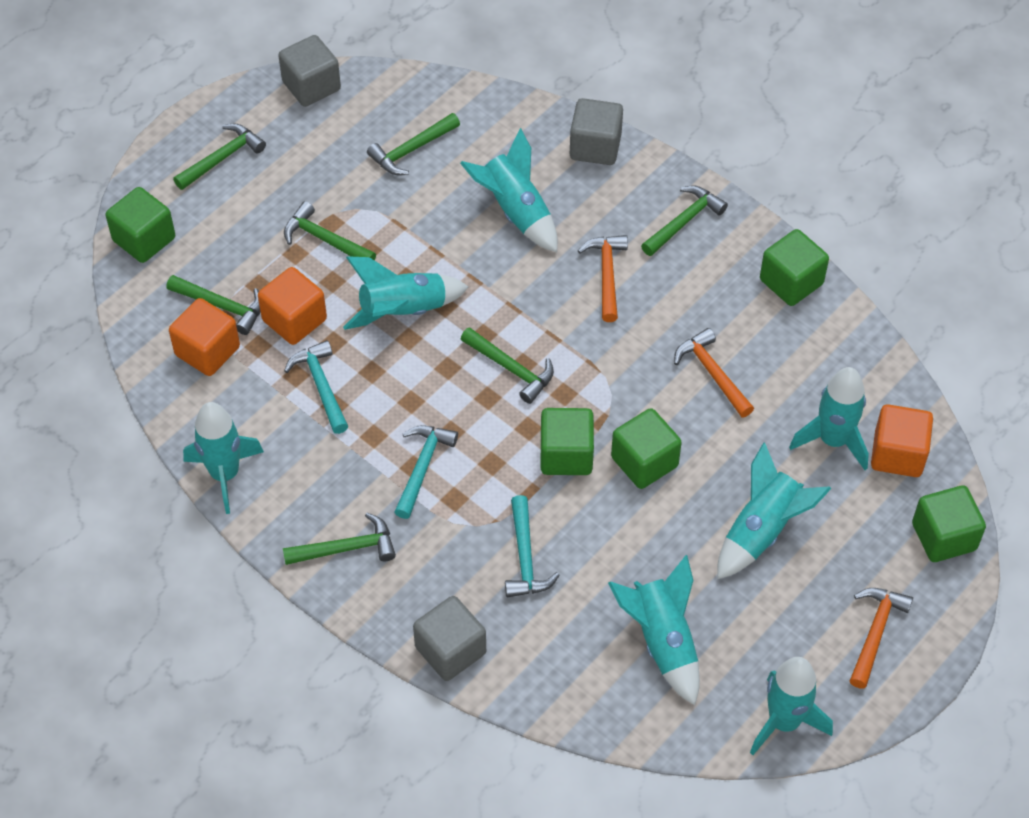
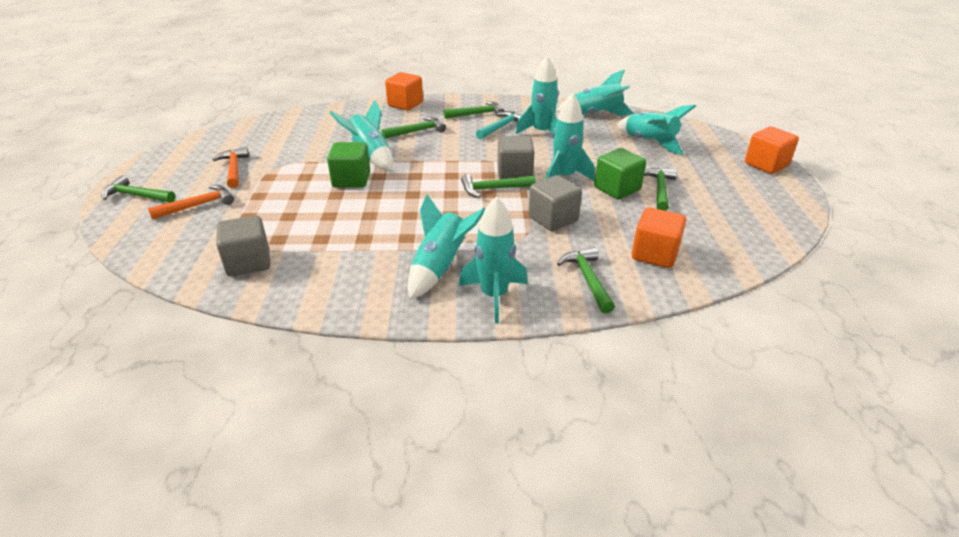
green cube: 5 -> 2
green hammer: 7 -> 6
orange hammer: 3 -> 2
turquoise hammer: 3 -> 1

